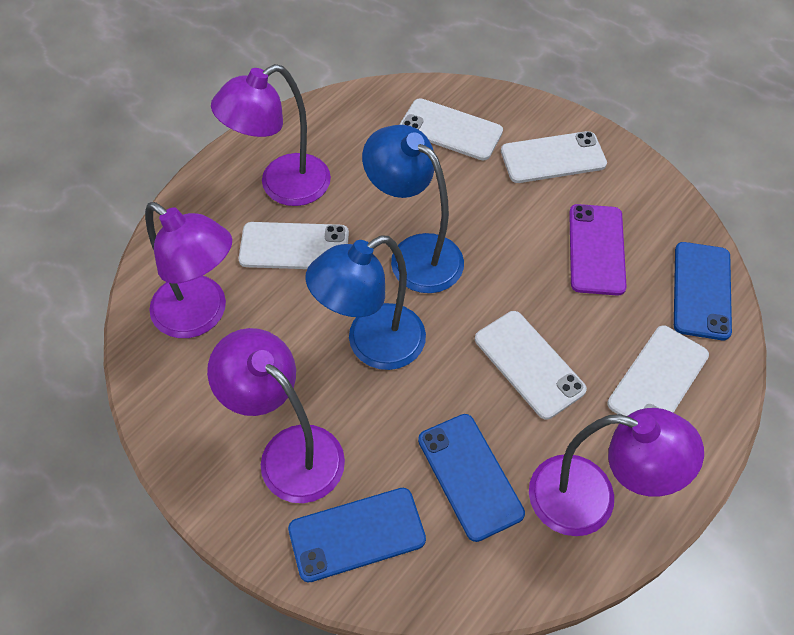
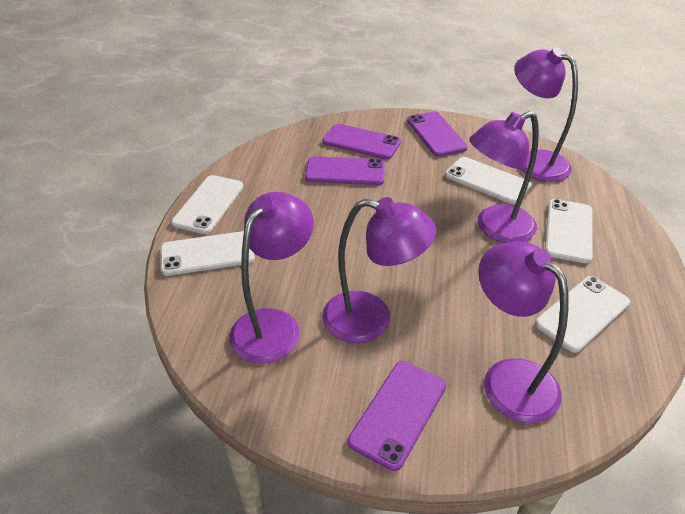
blue lamp: 2 -> 0
blue phone: 3 -> 0
purple lamp: 4 -> 5
purple phone: 1 -> 4

